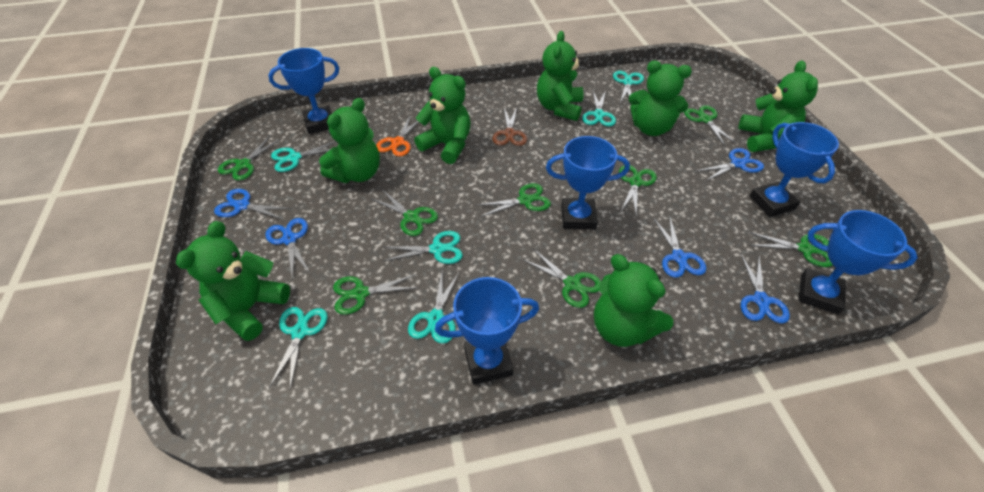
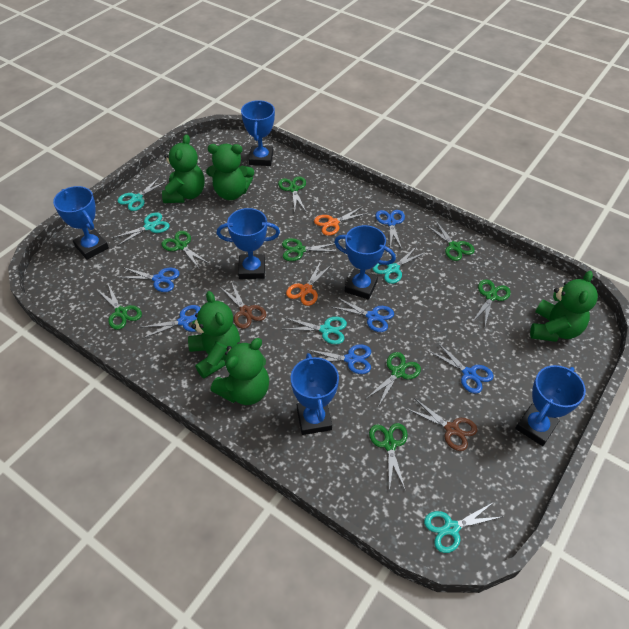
blue scissors: 5 -> 6
blue trophy: 5 -> 6
brown scissors: 1 -> 2
green teddy bear: 7 -> 5
orange scissors: 1 -> 2
turquoise scissors: 6 -> 5

